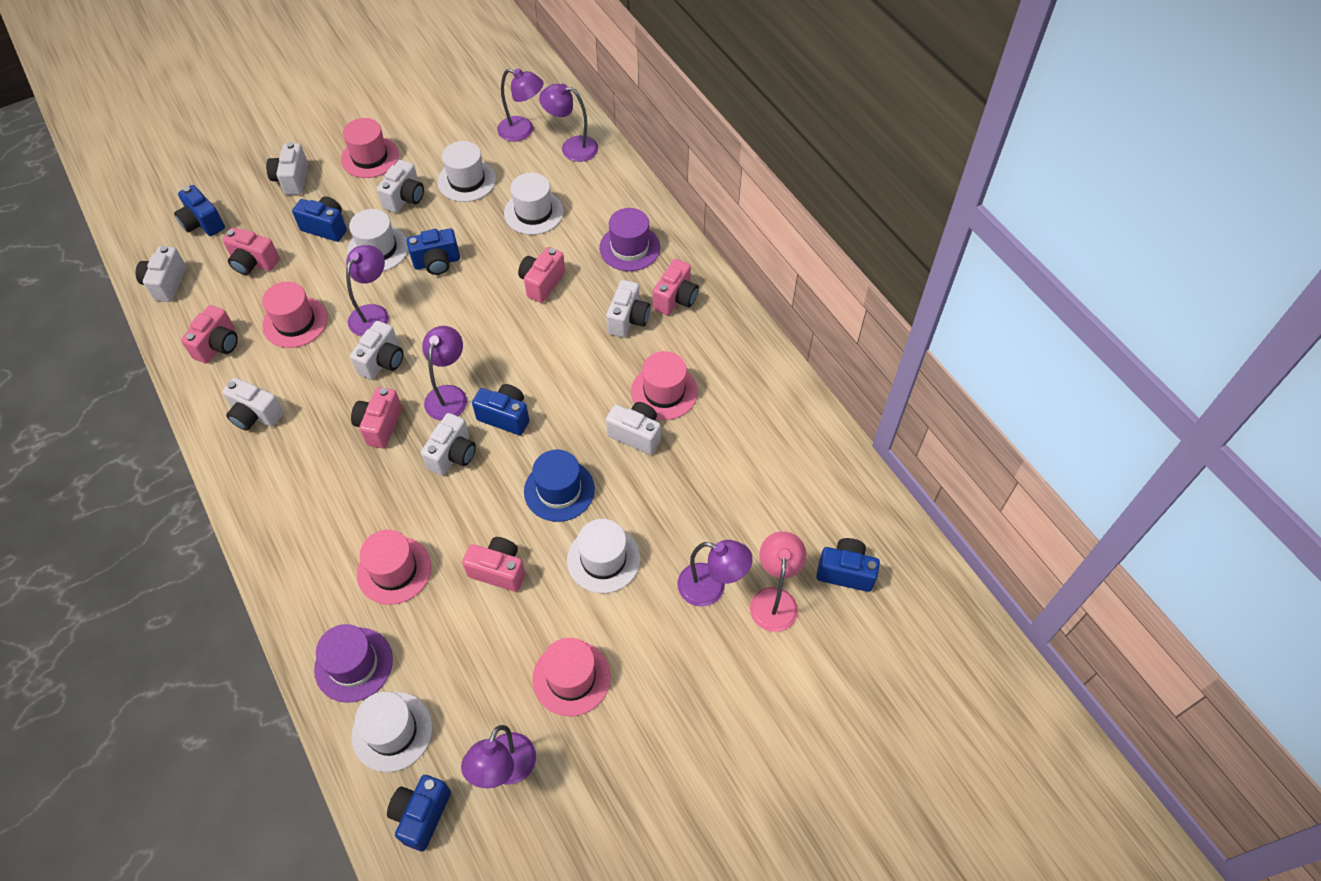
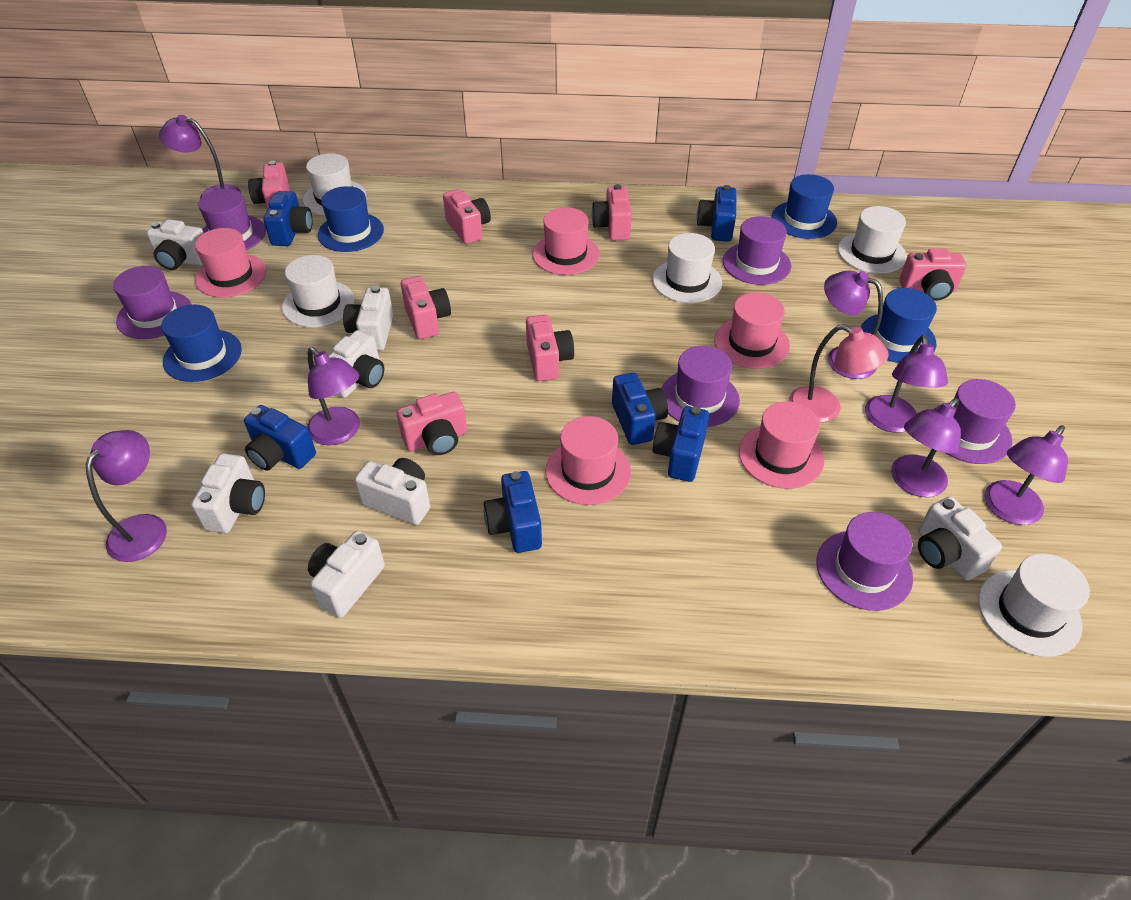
blue hat: 1 -> 4
pink camera: 6 -> 7
purple hat: 2 -> 6
purple lamp: 6 -> 7
white camera: 8 -> 7

